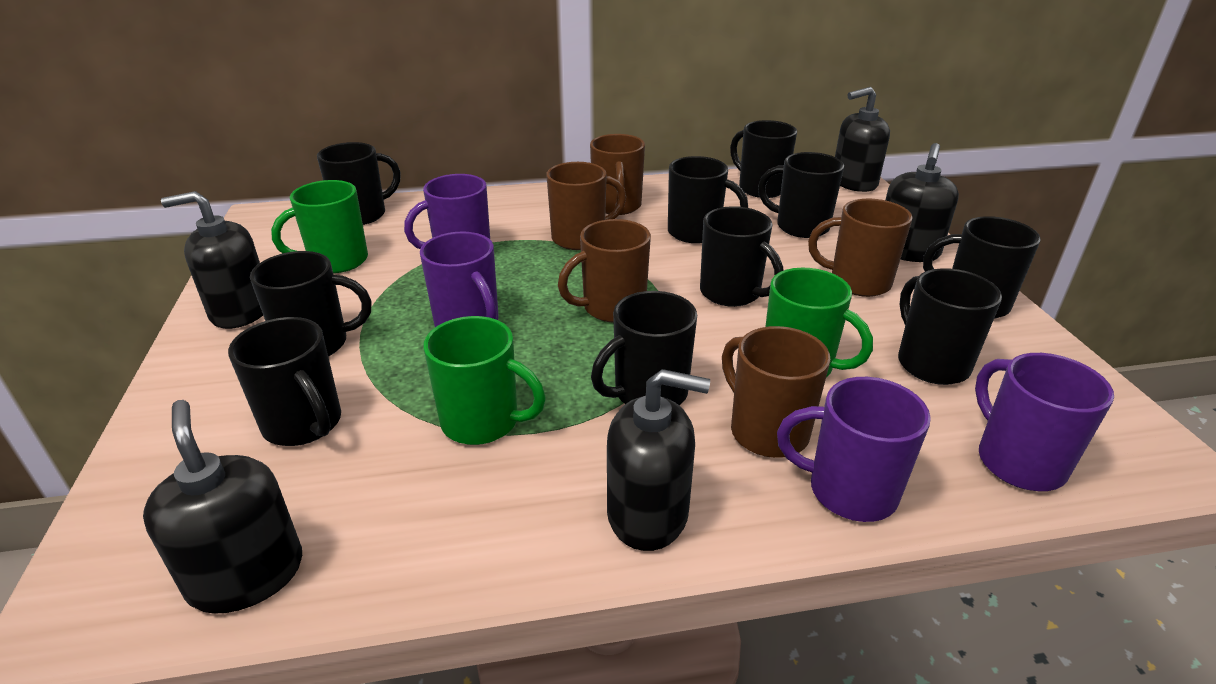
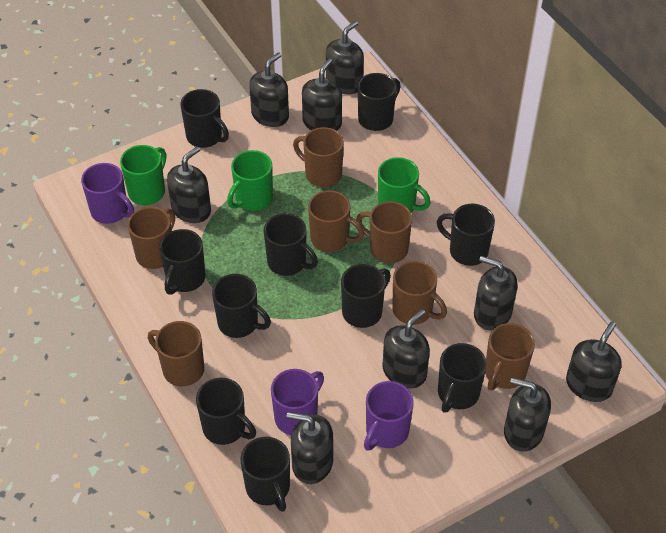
black soap dispenser: 5 -> 9
brown mug: 5 -> 7
purple mug: 4 -> 3

